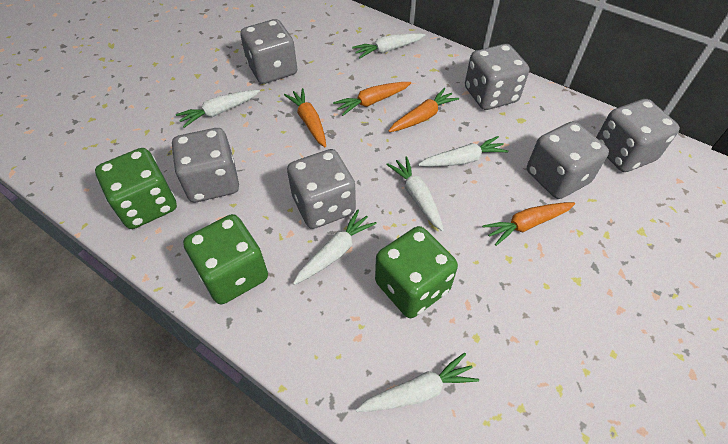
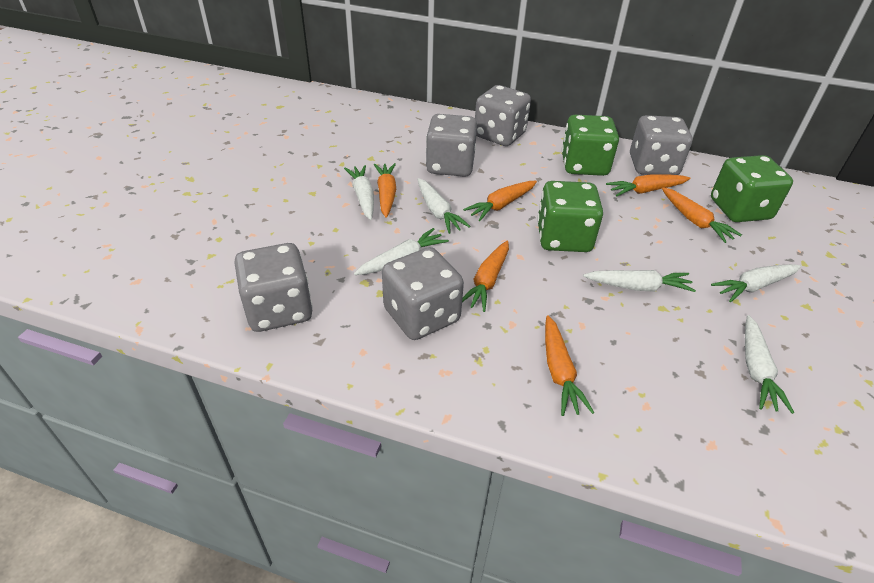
grey dice: 6 -> 5
orange carrot: 4 -> 6

